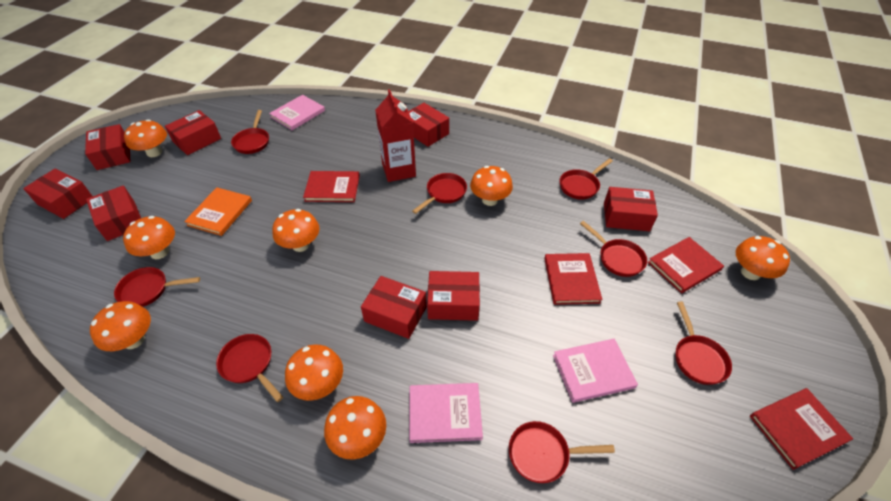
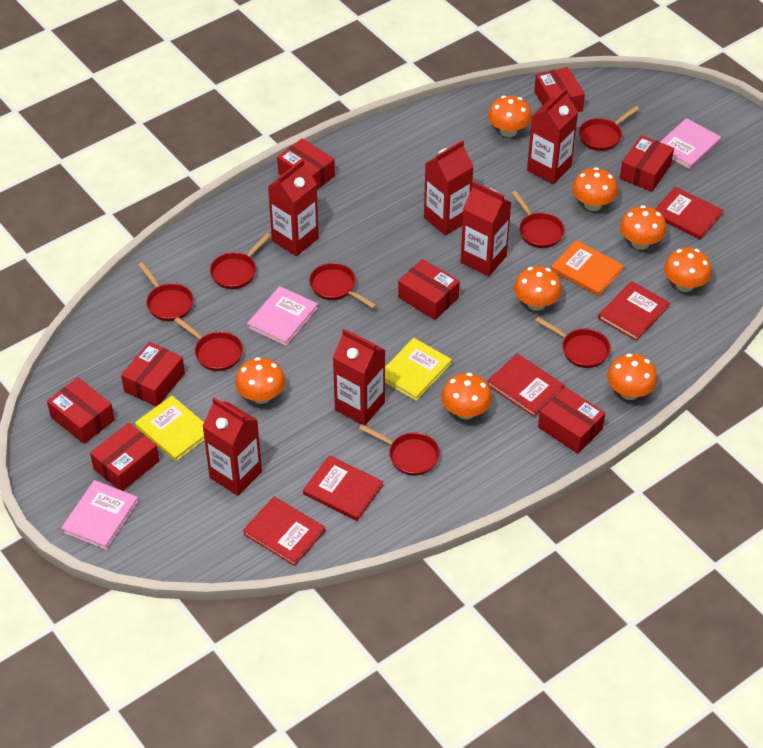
red book: 4 -> 5
red carton: 1 -> 6
yellow book: 0 -> 2

